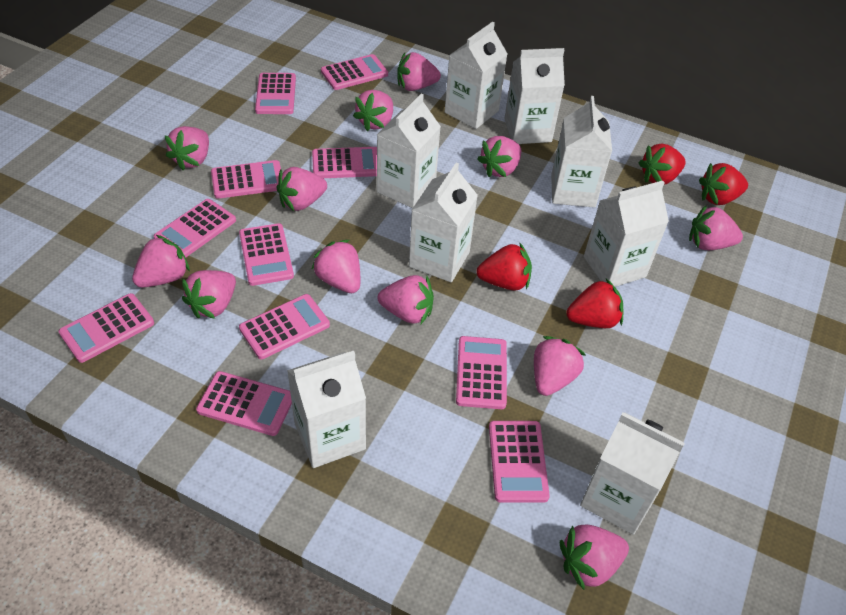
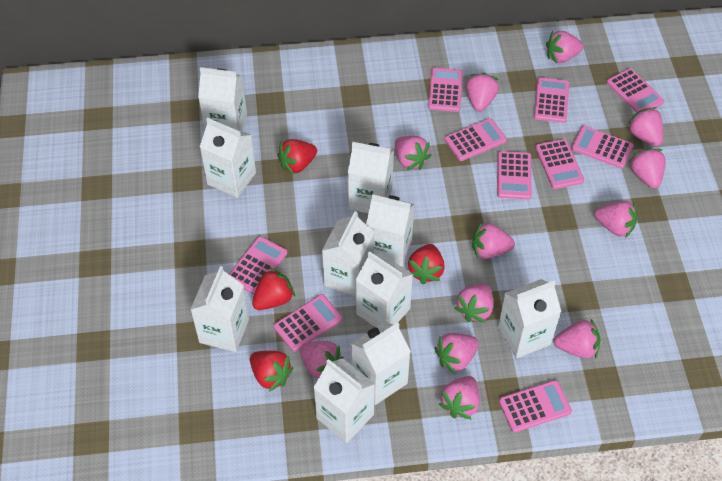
pink calculator: 11 -> 10
white carton: 8 -> 10

